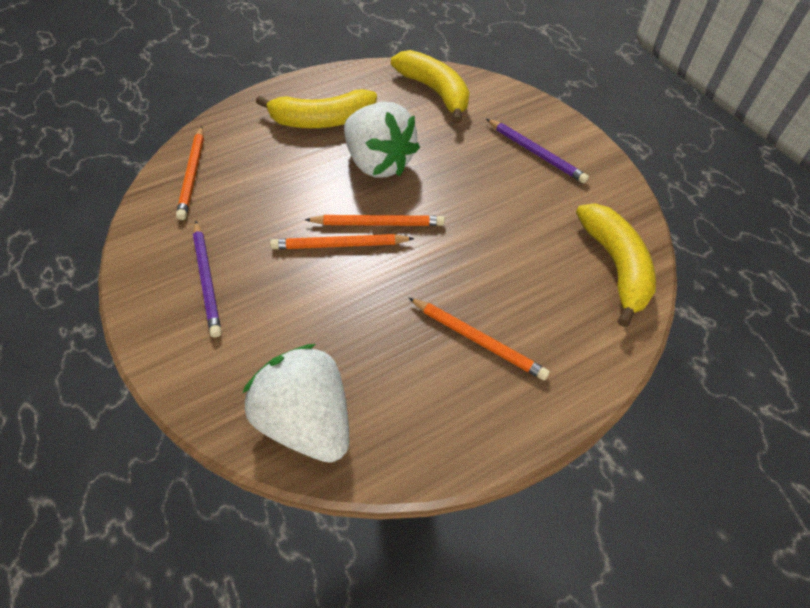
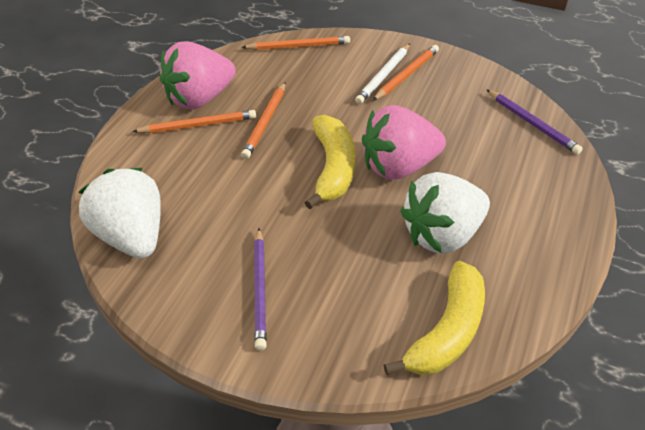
pink strawberry: 0 -> 2
white pencil: 0 -> 1
yellow banana: 3 -> 2

